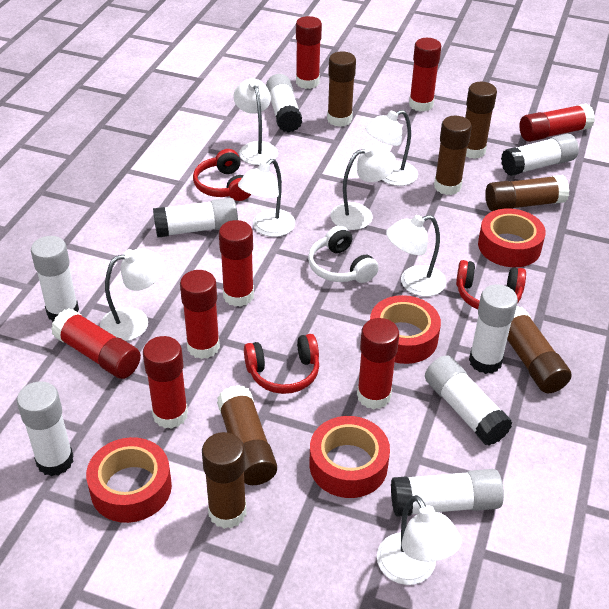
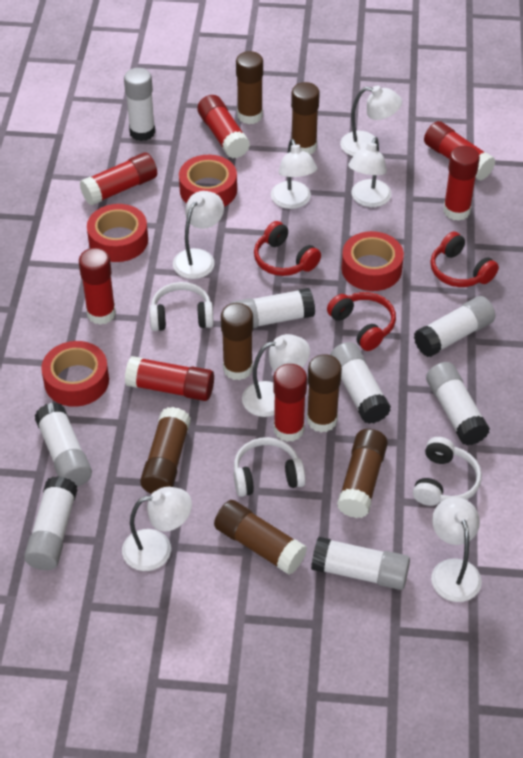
red glue stick: 8 -> 7
white headphones: 1 -> 3

